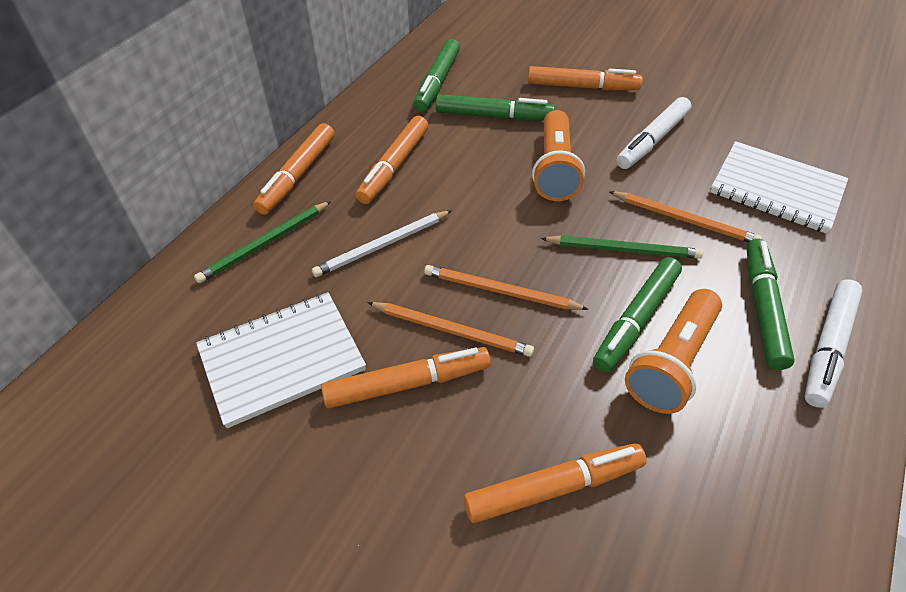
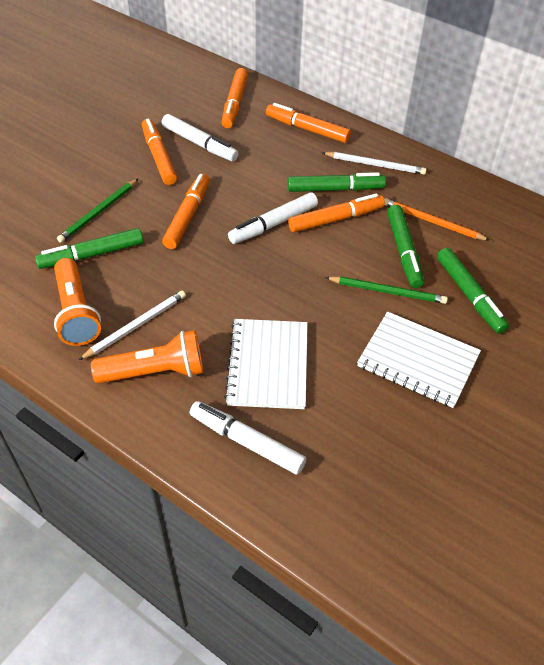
orange pencil: 3 -> 1
white marker: 2 -> 3
white pencil: 1 -> 2

